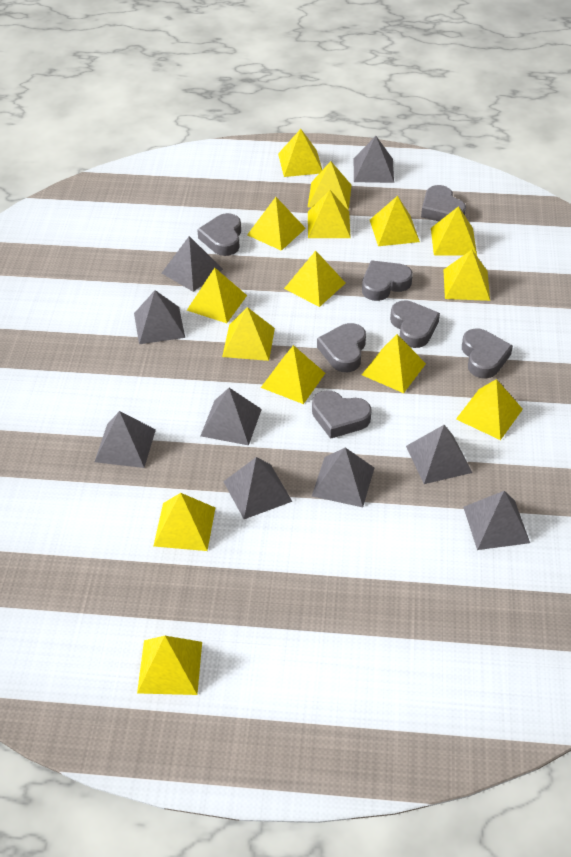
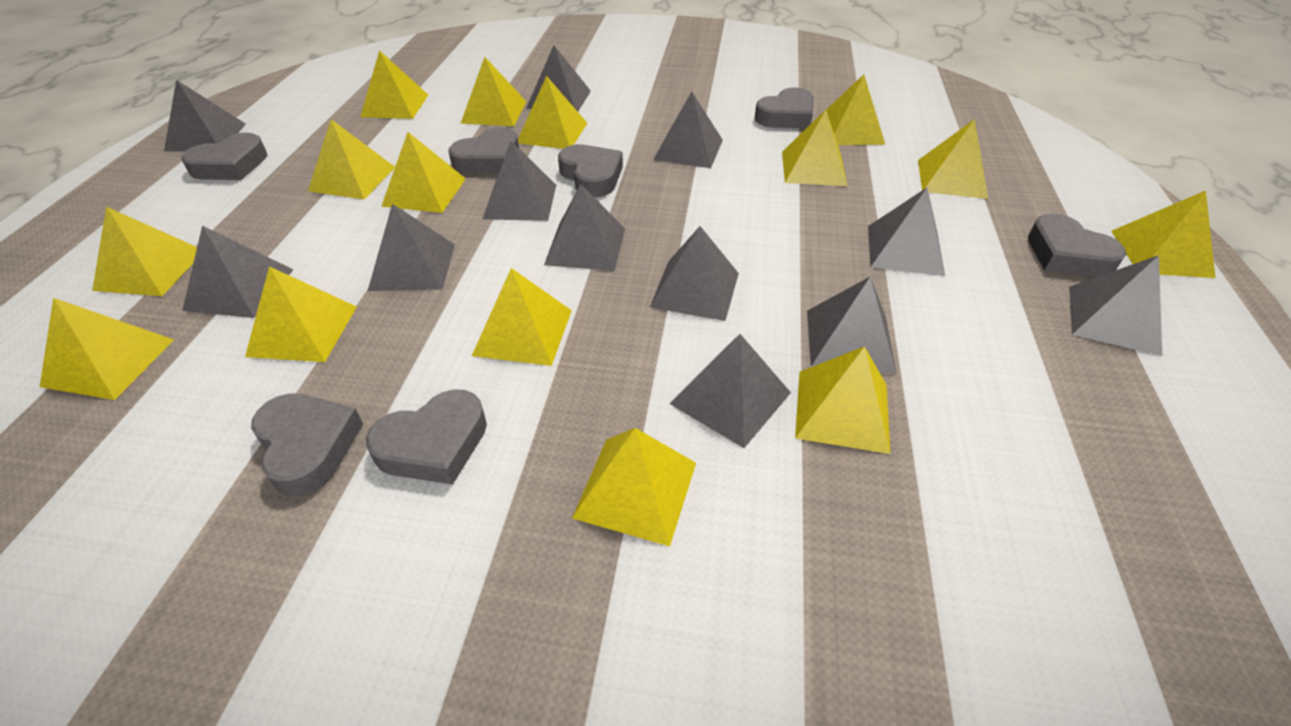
grey pyramid: 9 -> 12

